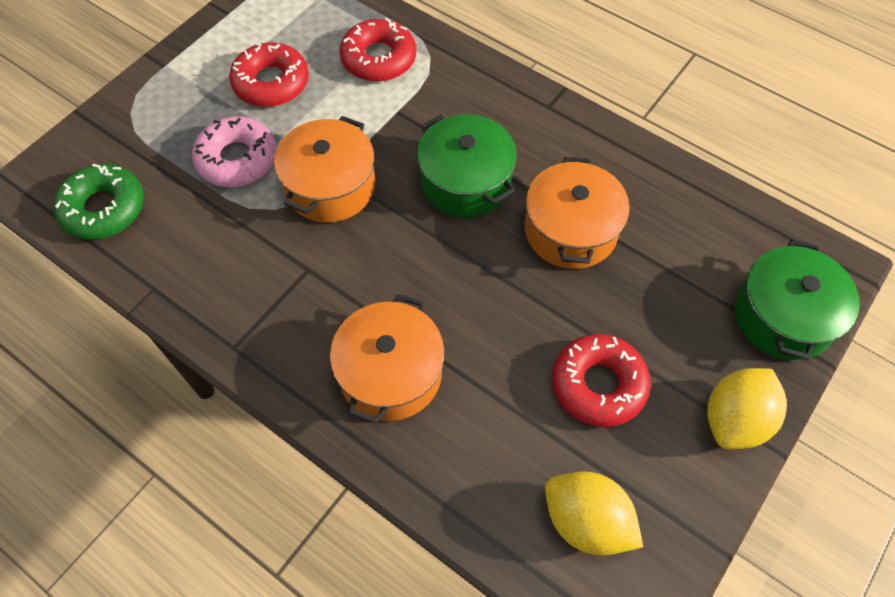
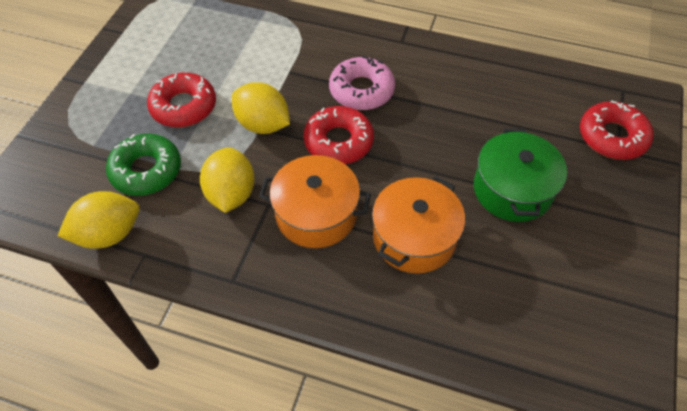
green pot: 2 -> 1
orange pot: 3 -> 2
yellow lemon: 2 -> 3

